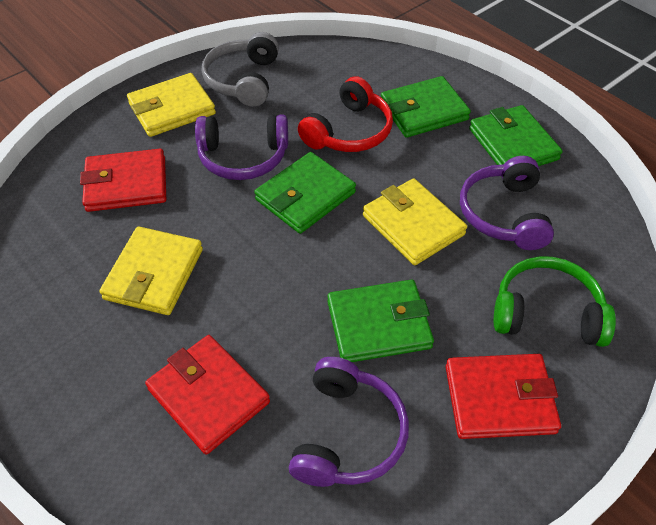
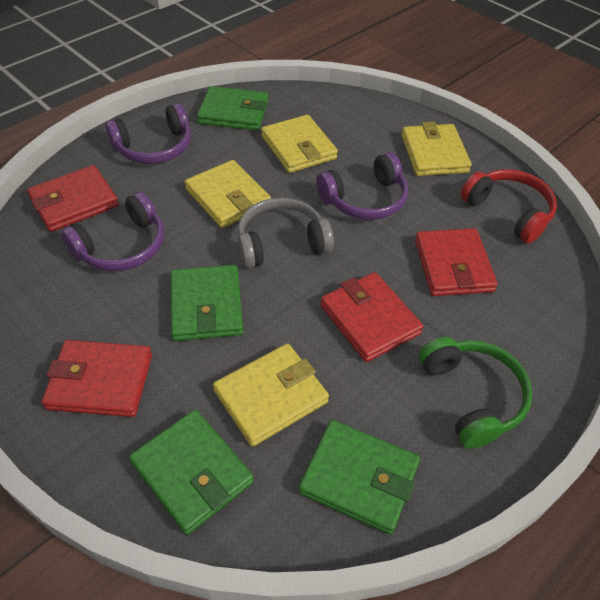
red wallet: 3 -> 4
yellow wallet: 3 -> 4

